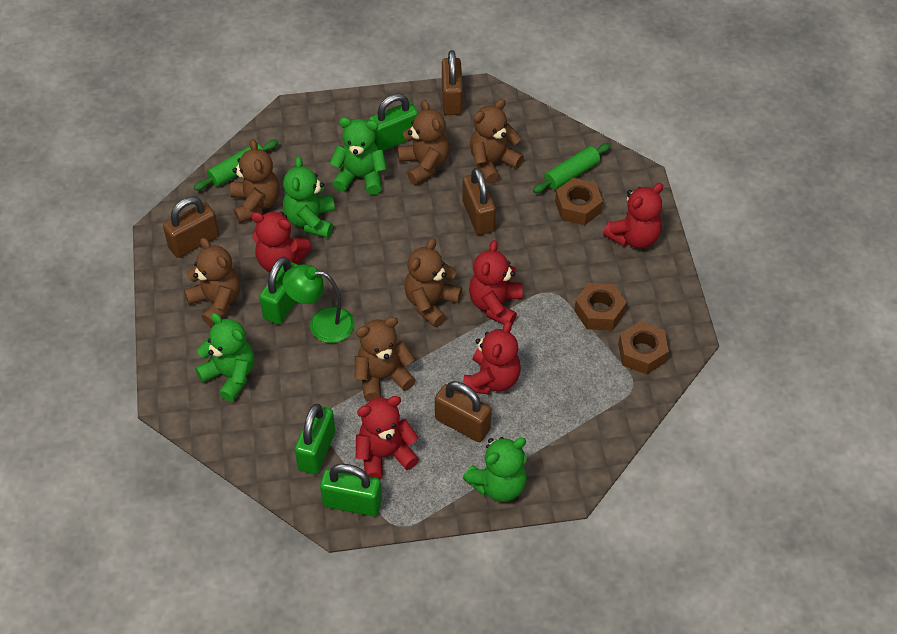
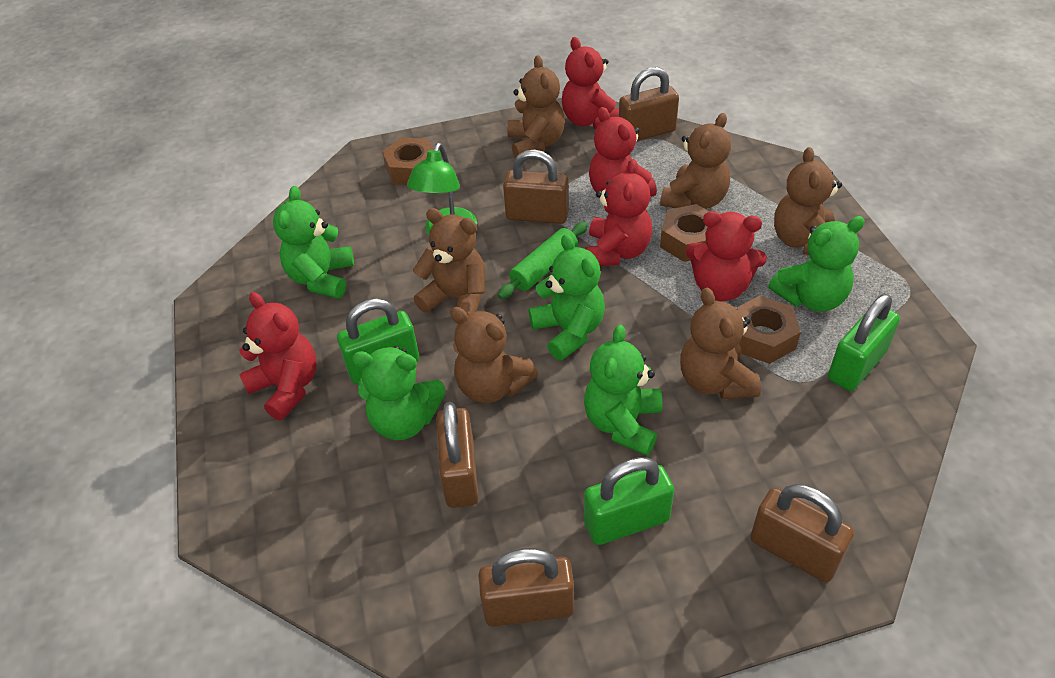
brown padlock: 4 -> 5
green padlock: 4 -> 3
green rolling pin: 2 -> 1
green teddy bear: 4 -> 5

